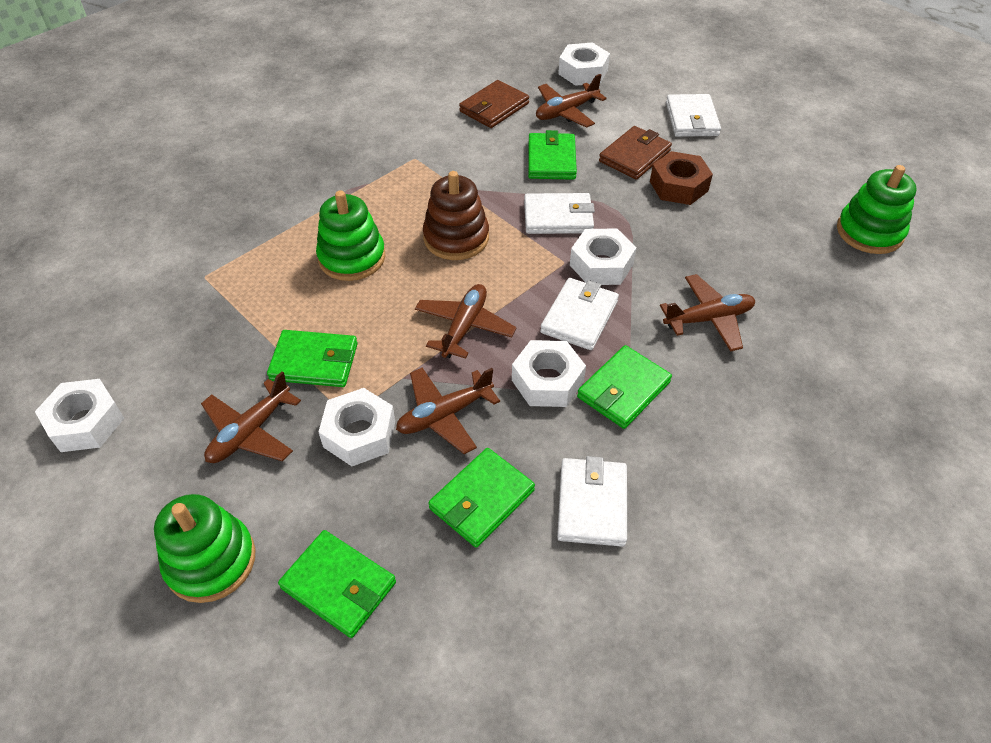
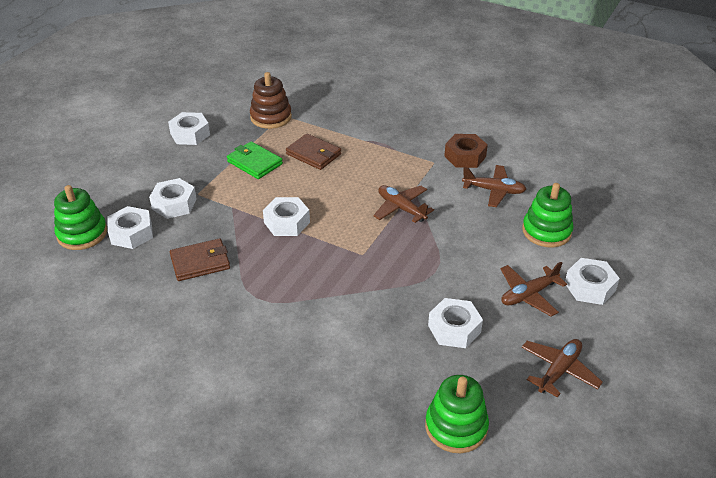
brown plane: 5 -> 4
green wallet: 5 -> 1
white nut: 5 -> 6
white wallet: 4 -> 0

